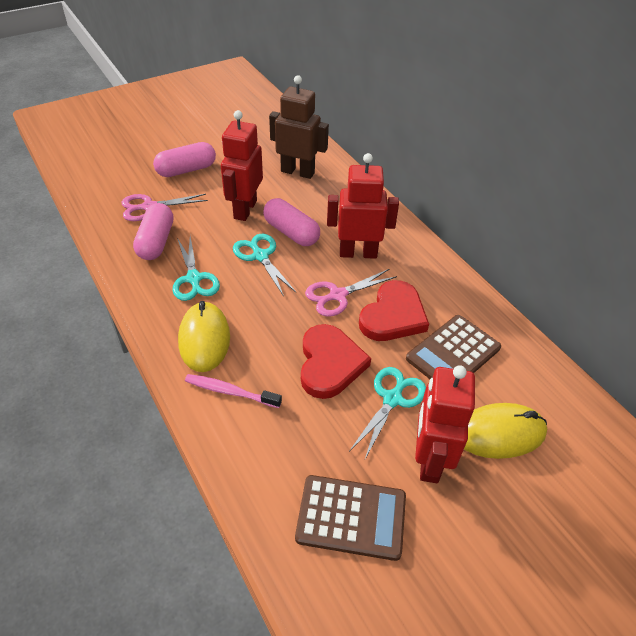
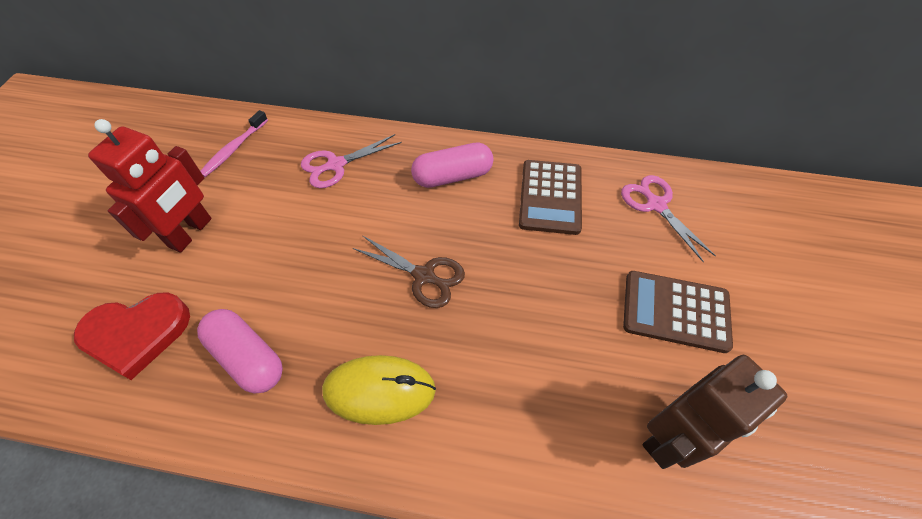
brown scissors: 0 -> 1
pink capsule: 3 -> 2
red heart: 2 -> 1
red robot: 3 -> 1
turquoise scissors: 3 -> 0
yellow mouse: 2 -> 1

